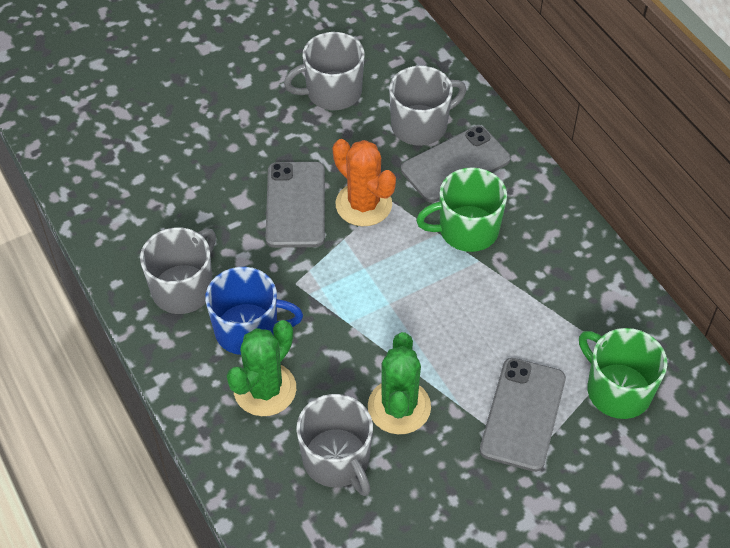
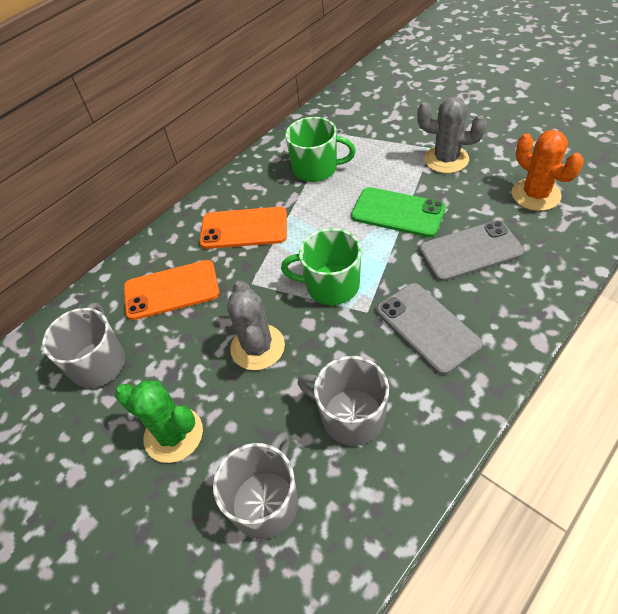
blue mug: 1 -> 0
green cactus: 2 -> 1
green phone: 0 -> 1
grey cactus: 0 -> 2
grey mug: 4 -> 3
grey phone: 3 -> 2
orange phone: 0 -> 2

